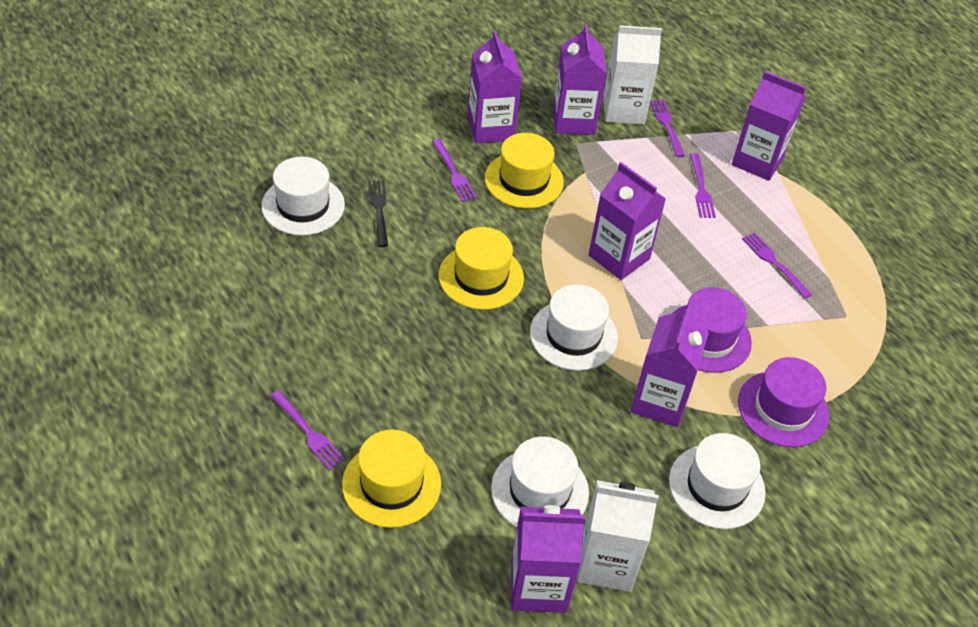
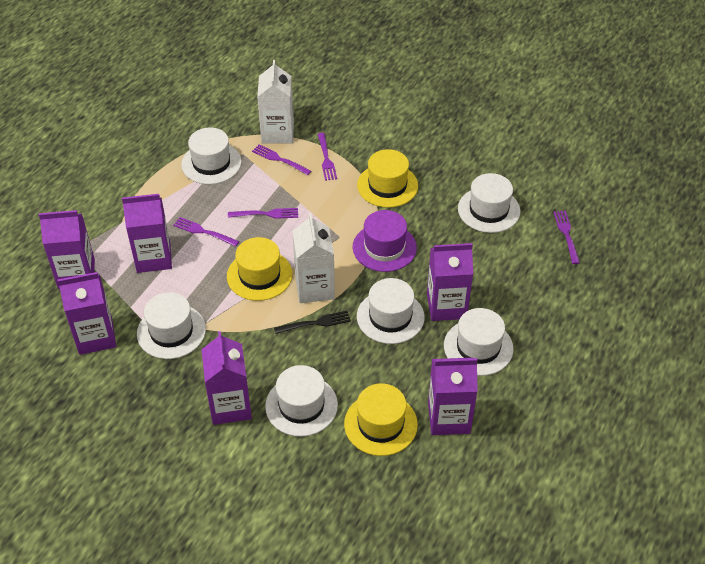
purple hat: 2 -> 1
white hat: 4 -> 6

